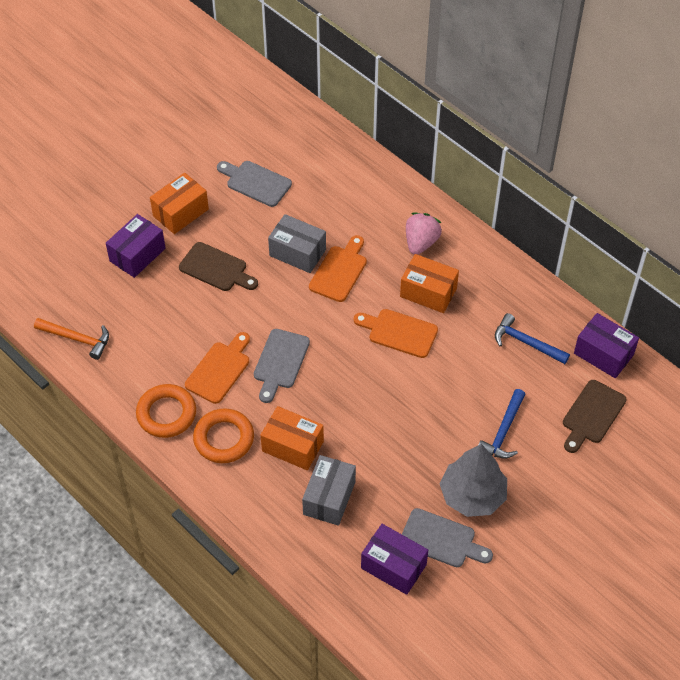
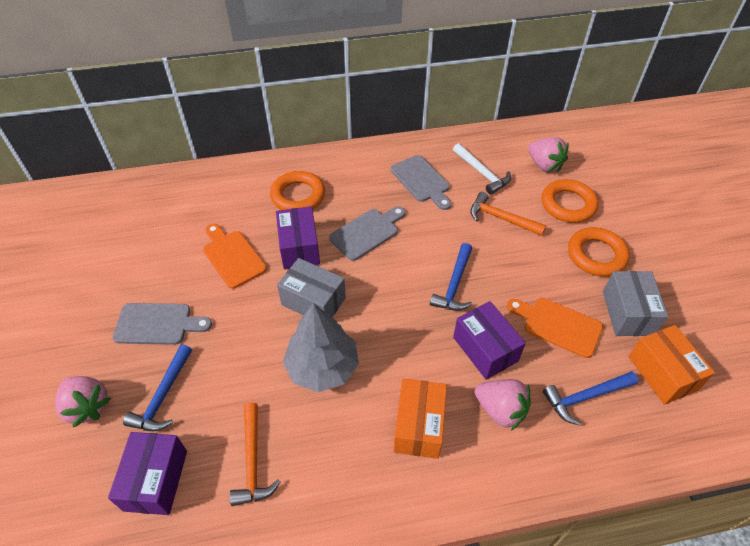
blue hammer: 2 -> 3
brown cutting board: 2 -> 0
orange box: 3 -> 2
orange cutting board: 3 -> 2
orange hammer: 1 -> 2
orange ring: 2 -> 3
pink strawberry: 1 -> 3
white hammer: 0 -> 1

